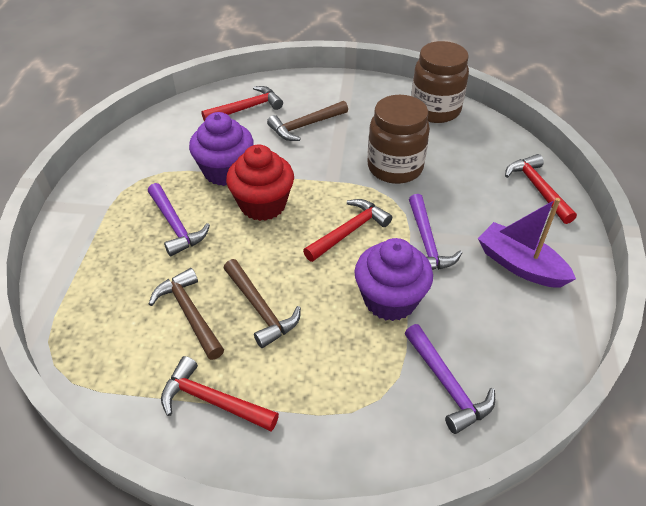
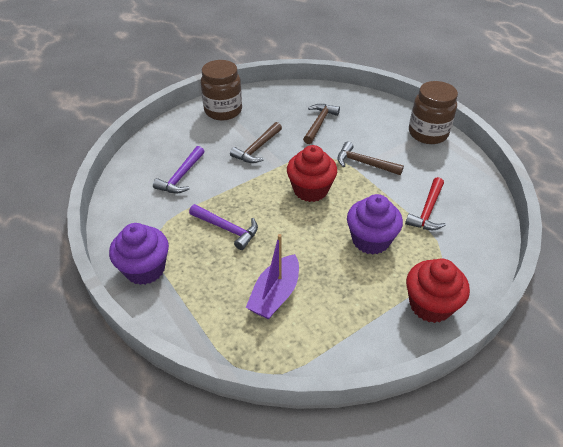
purple hammer: 3 -> 2
red cupcake: 1 -> 2
red hammer: 4 -> 1

